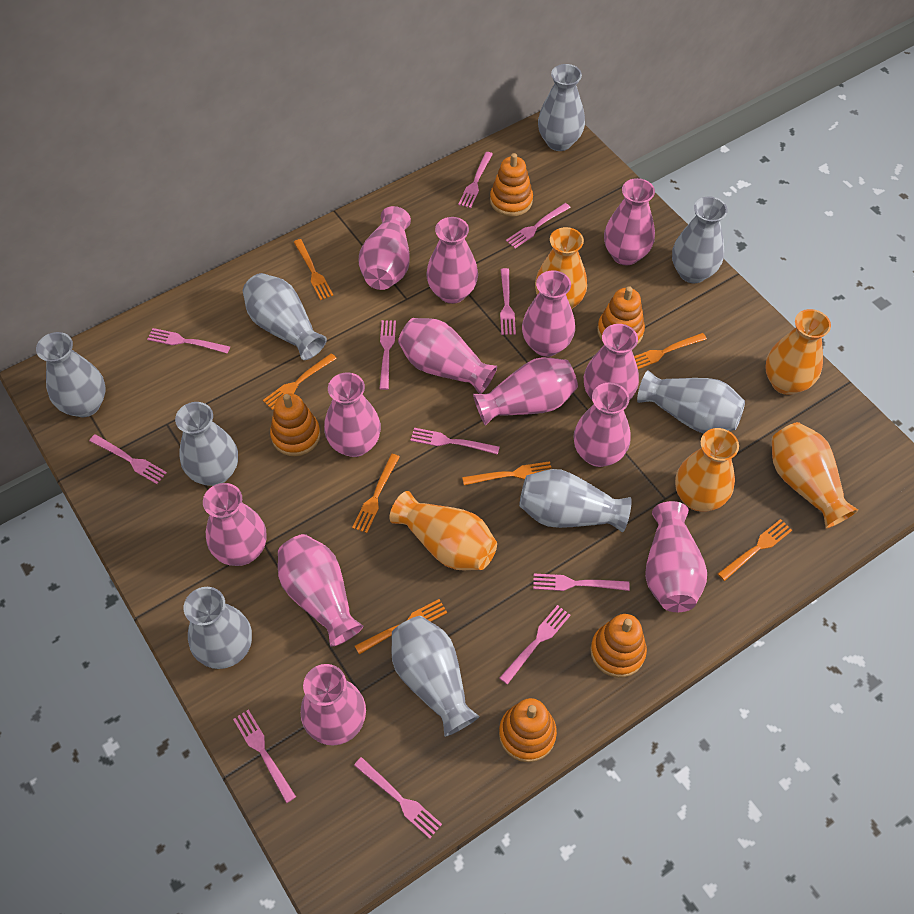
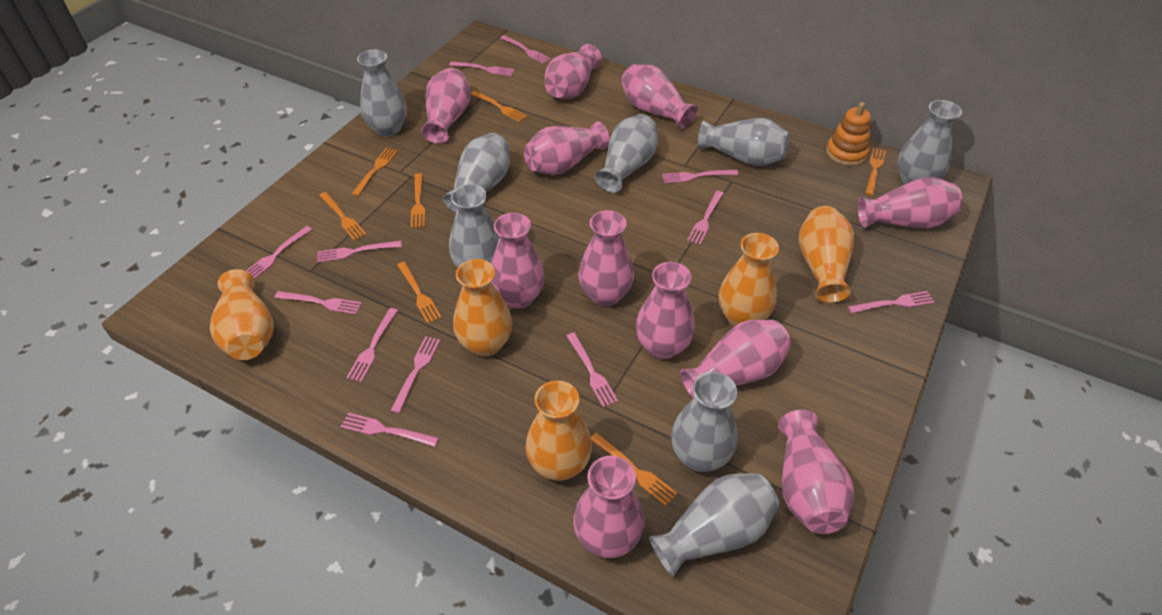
grey vase: 9 -> 8
orange stacking toy: 5 -> 1
pink fork: 11 -> 12
pink vase: 13 -> 11

